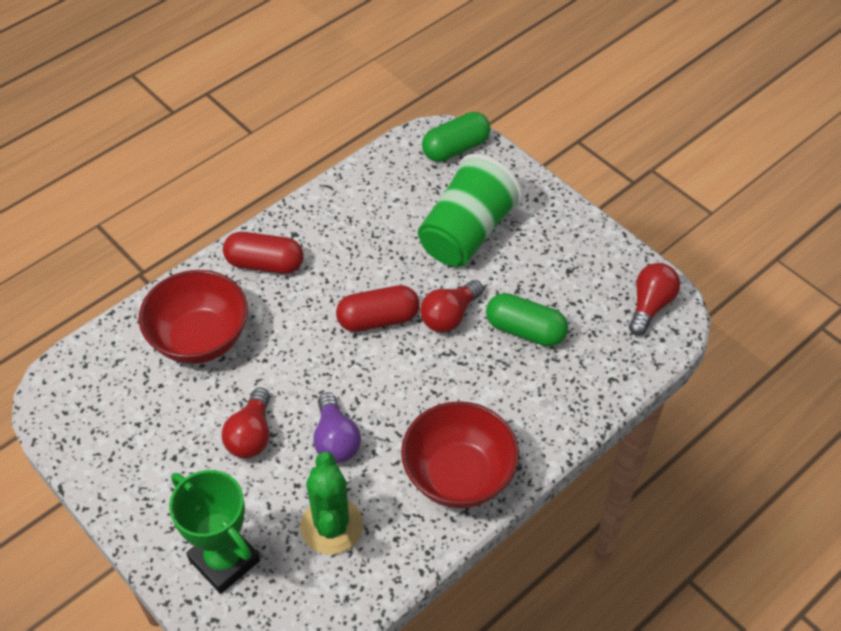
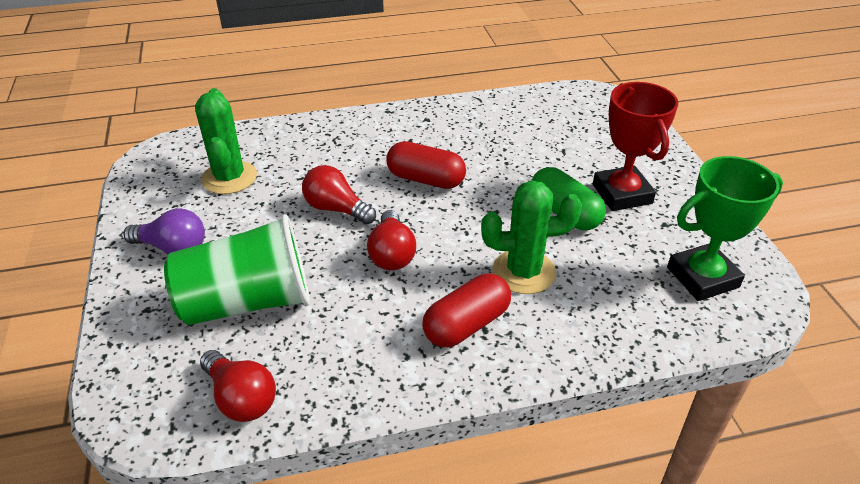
green cactus: 1 -> 2
green capsule: 2 -> 1
red bowl: 2 -> 0
red trophy: 0 -> 1

